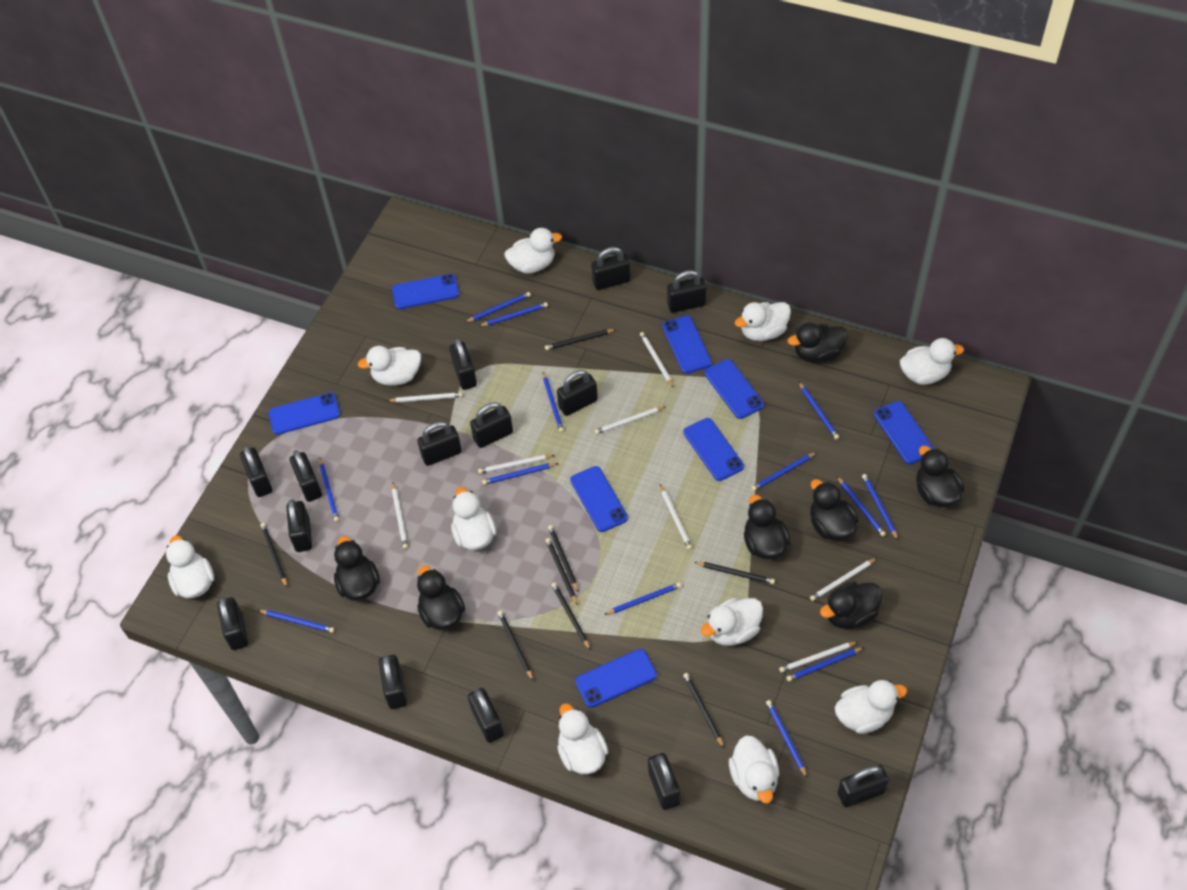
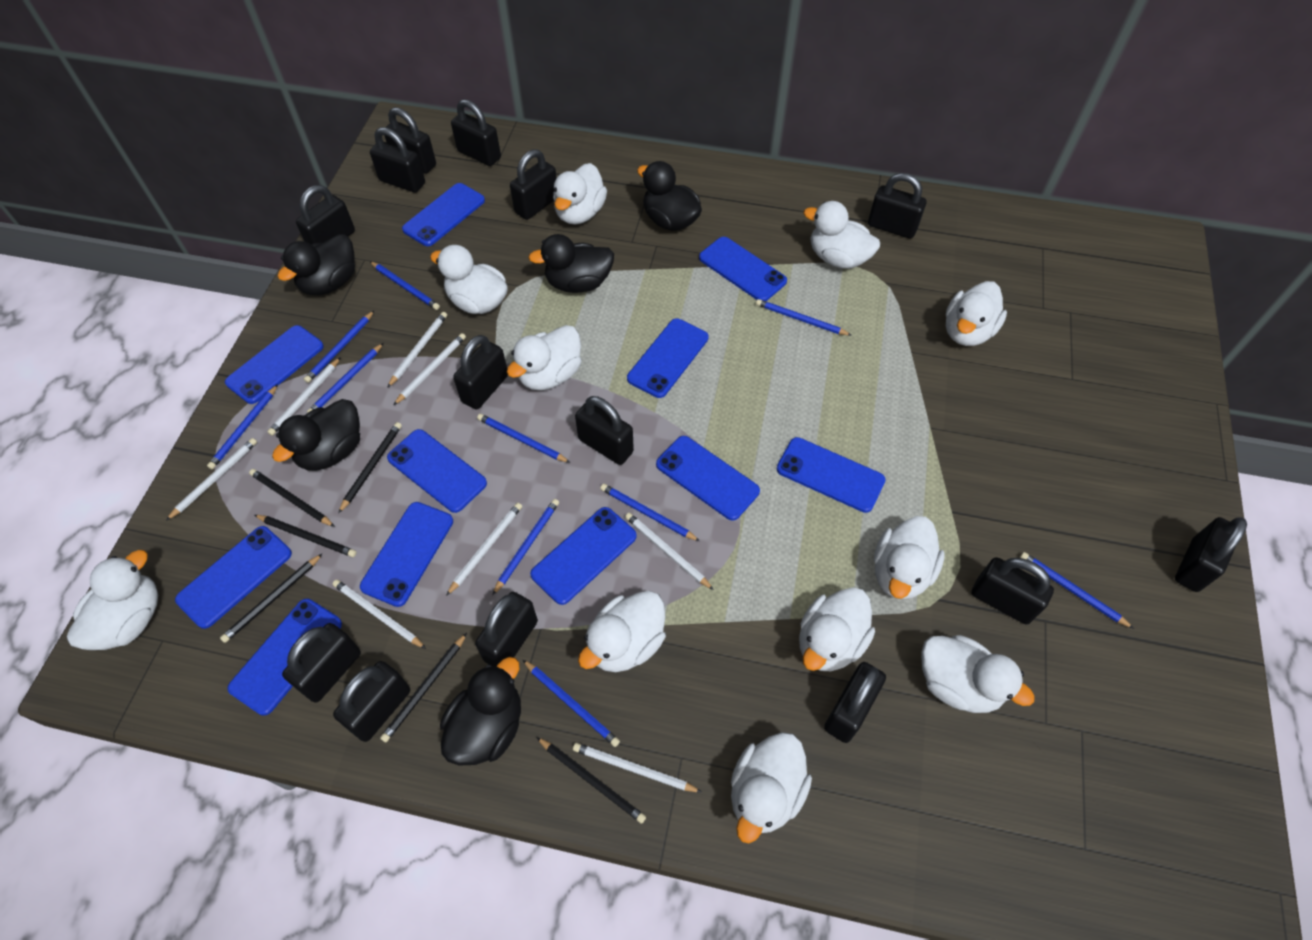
black duck: 7 -> 5
black pencil: 8 -> 6
blue pencil: 13 -> 10
blue phone: 8 -> 11
white duck: 10 -> 11

